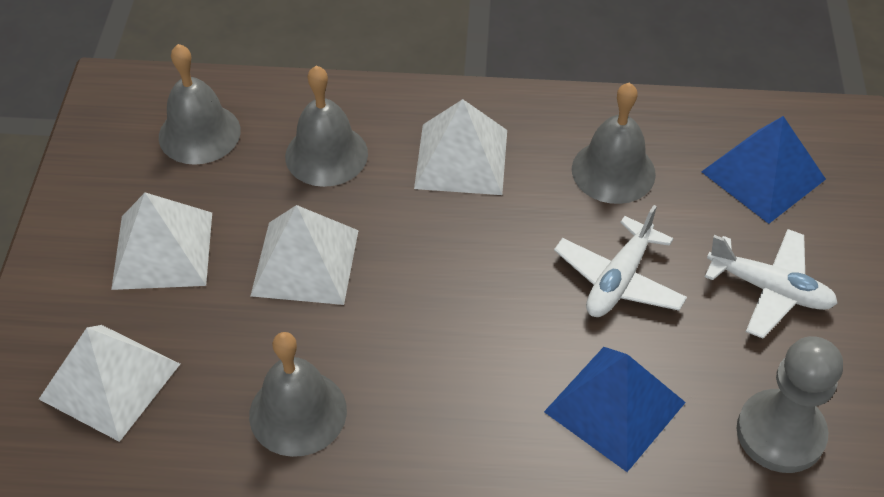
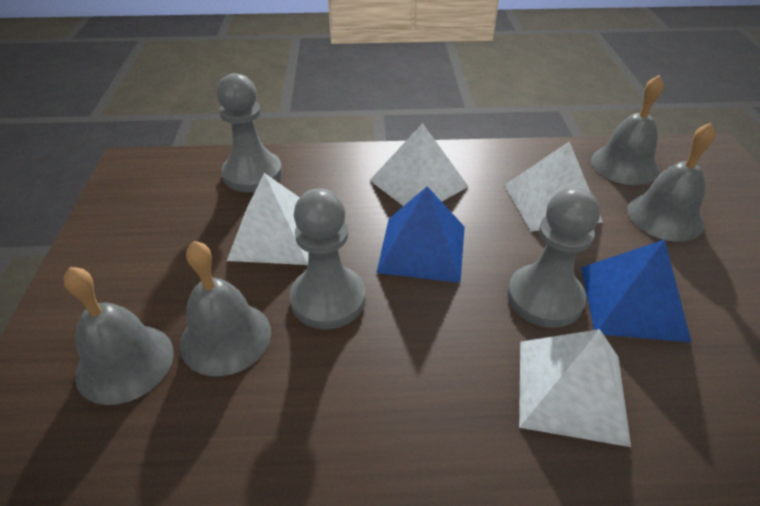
grey pawn: 1 -> 3
white plane: 2 -> 0

